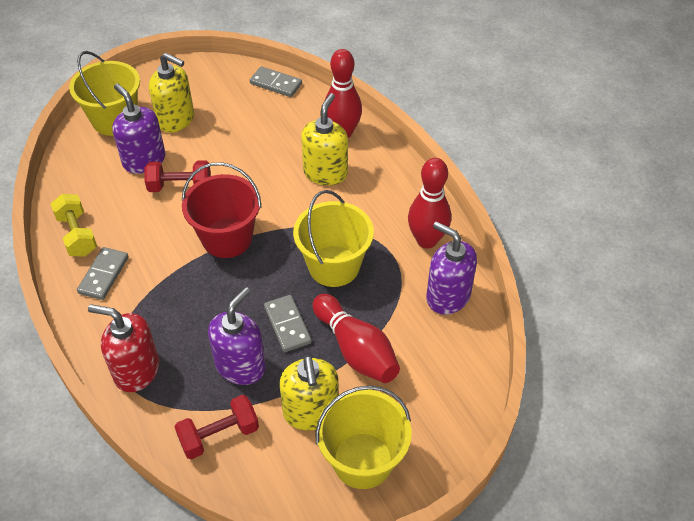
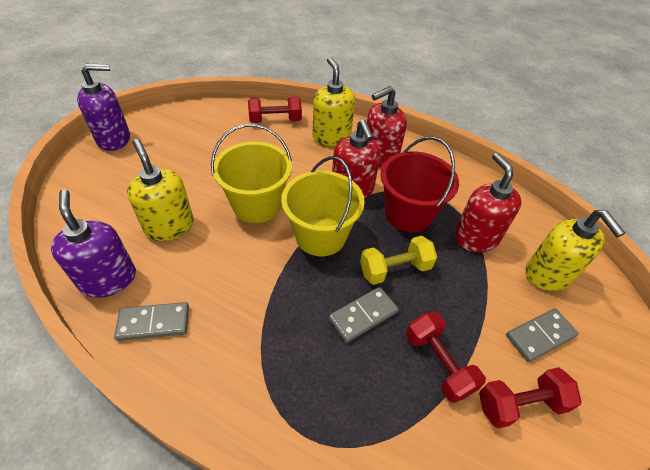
purple soap dispenser: 3 -> 2
red bowling pin: 3 -> 0
red dumbbell: 2 -> 3
red soap dispenser: 1 -> 3
yellow bucket: 3 -> 2

